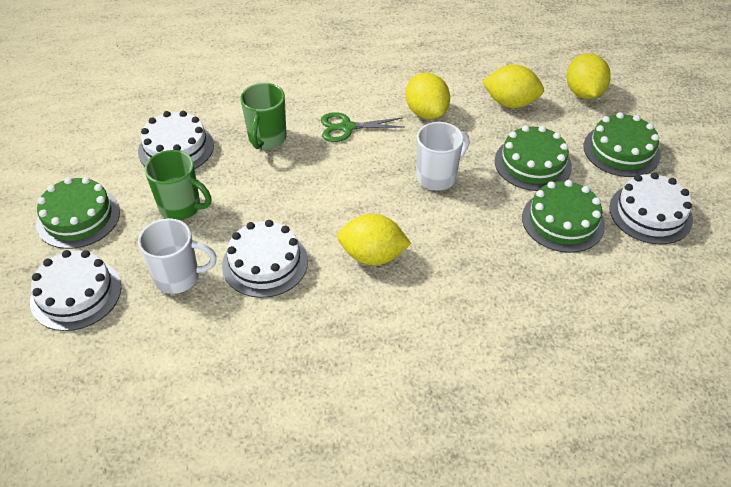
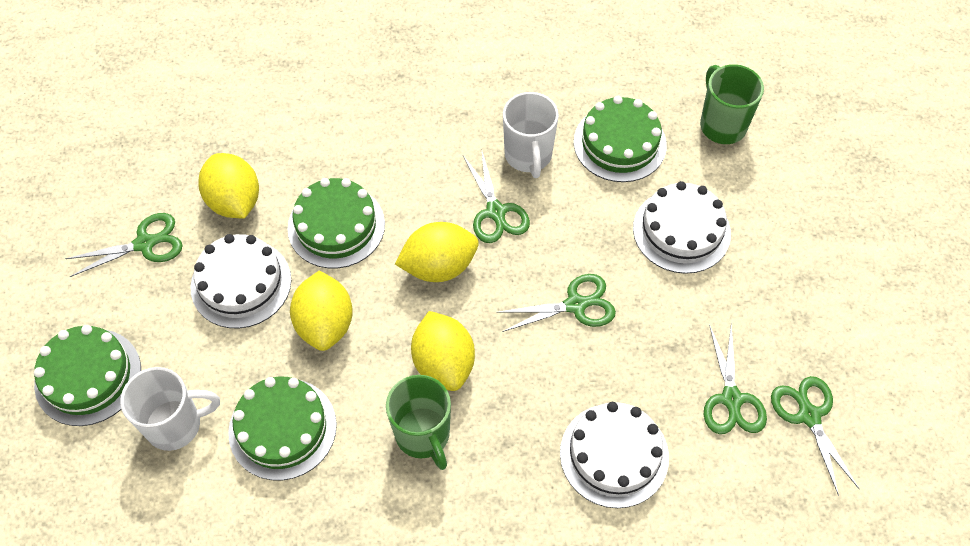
green scissors: 1 -> 5
white cake: 4 -> 3

